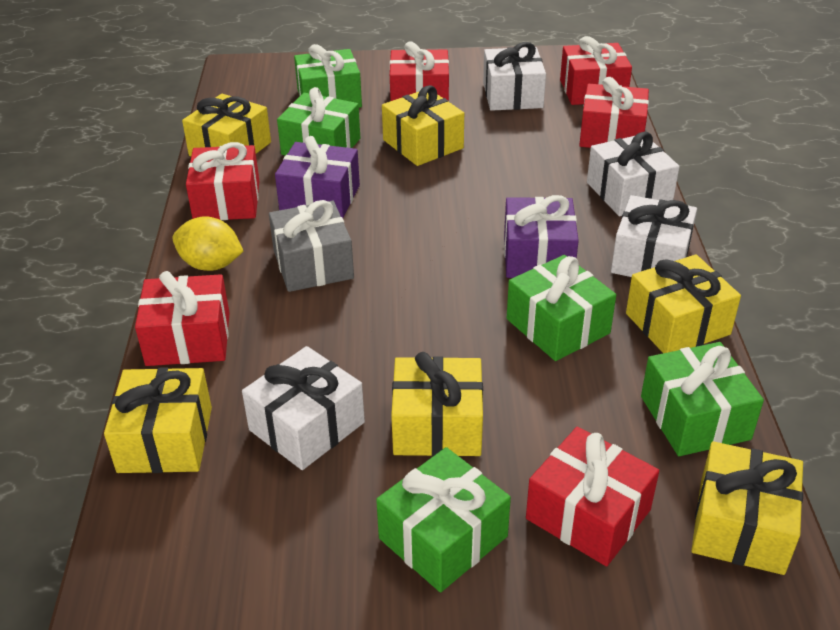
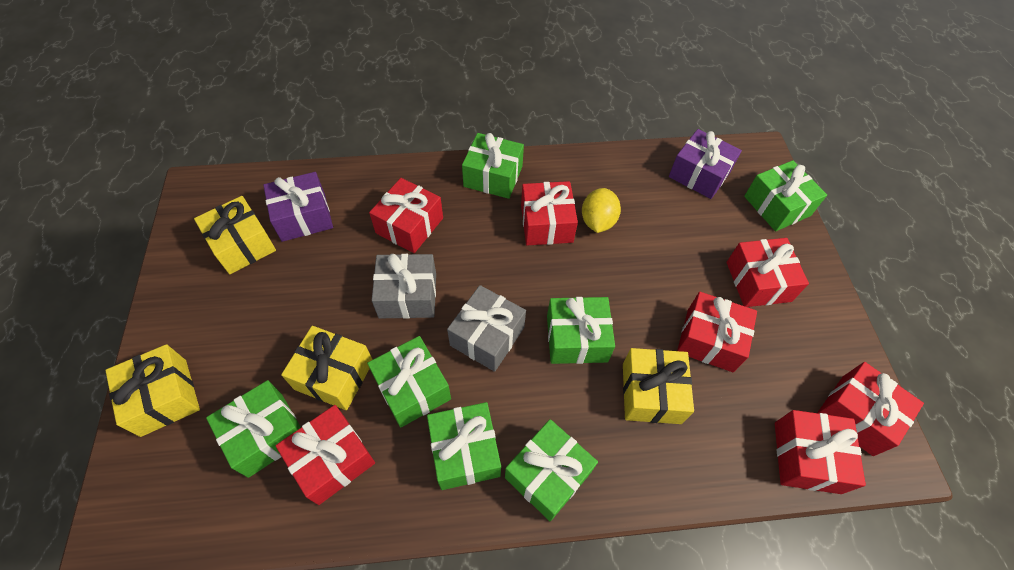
green gift: 5 -> 7
grey gift: 1 -> 2
red gift: 6 -> 7
white gift: 4 -> 0
yellow gift: 6 -> 4

